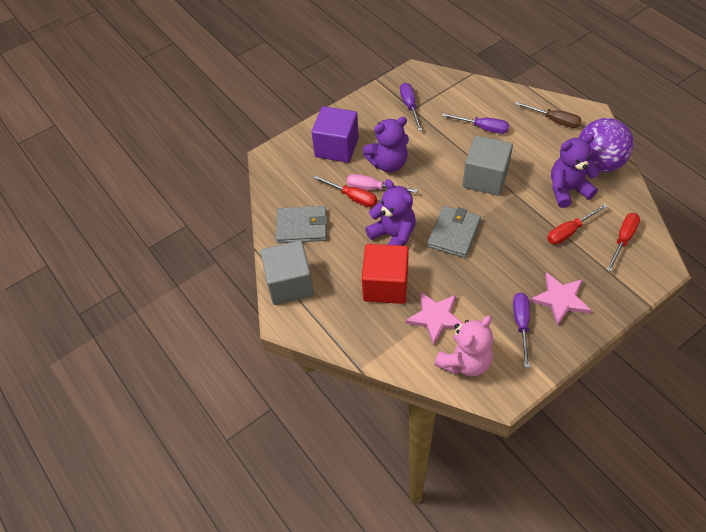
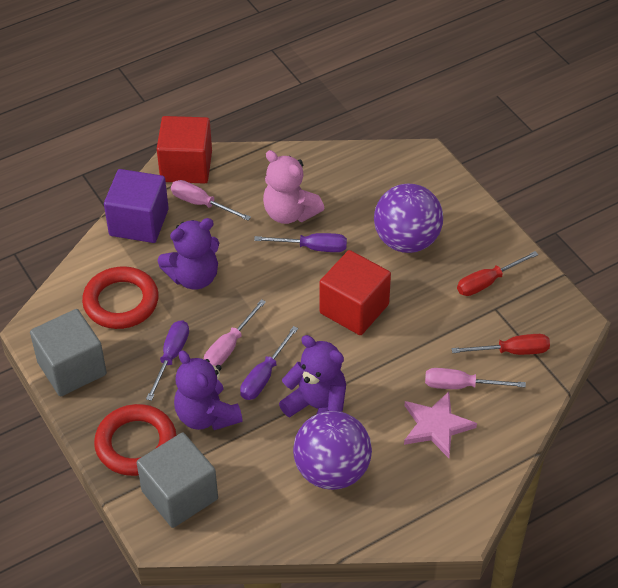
brown screwdriver: 1 -> 0
grey wallet: 2 -> 0
pink screwdriver: 1 -> 3
pink star: 2 -> 1
purple ball: 1 -> 2
red cube: 1 -> 2
red ring: 0 -> 2
red screwdriver: 3 -> 2

